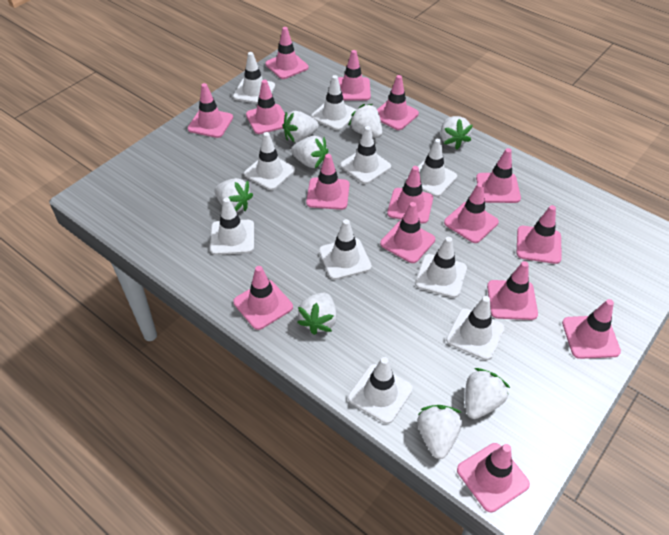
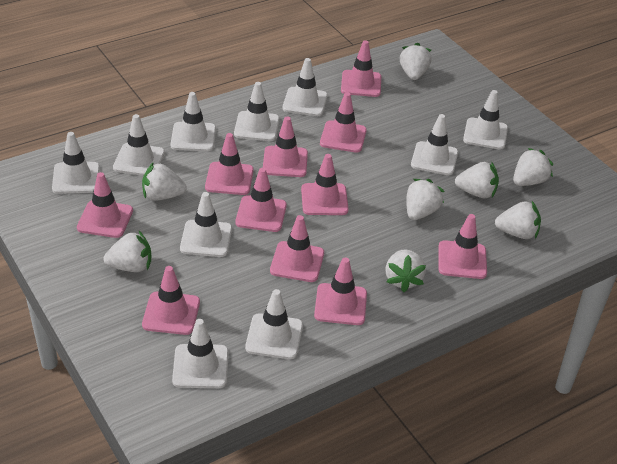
pink traffic cone: 15 -> 11

